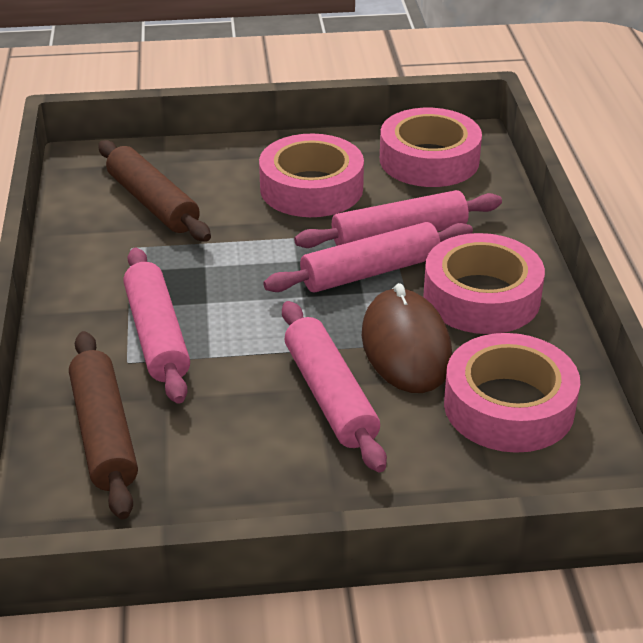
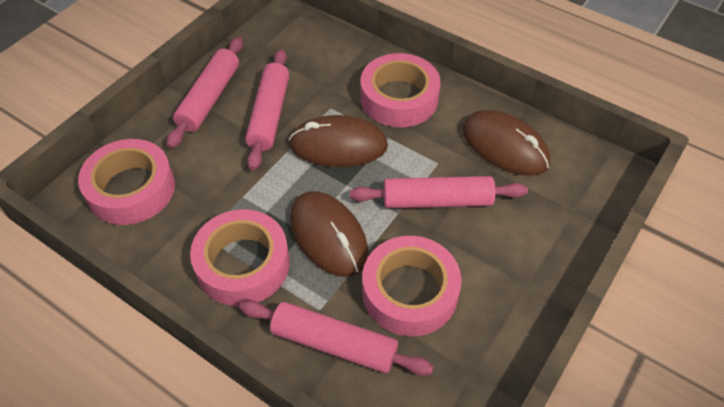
brown mouse: 1 -> 3
brown rolling pin: 2 -> 0

